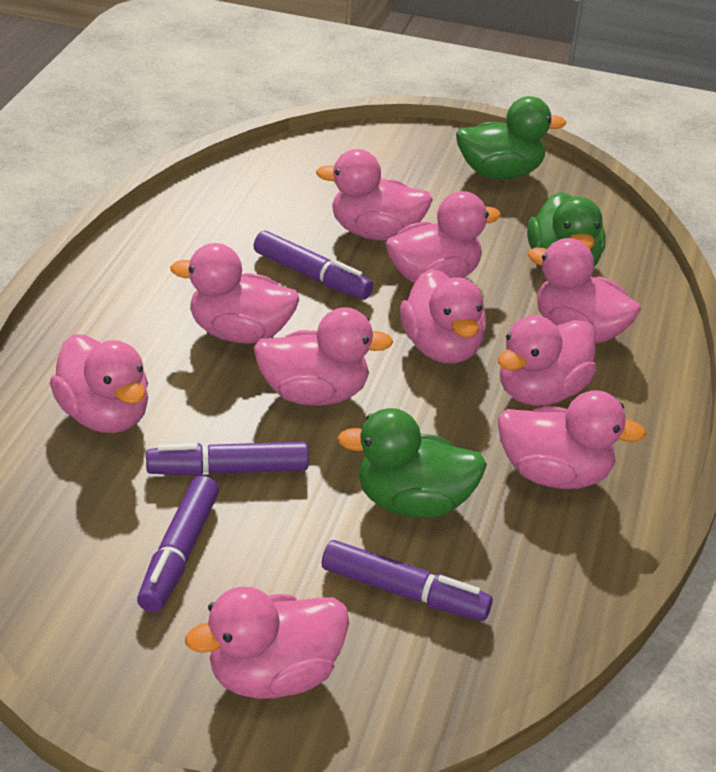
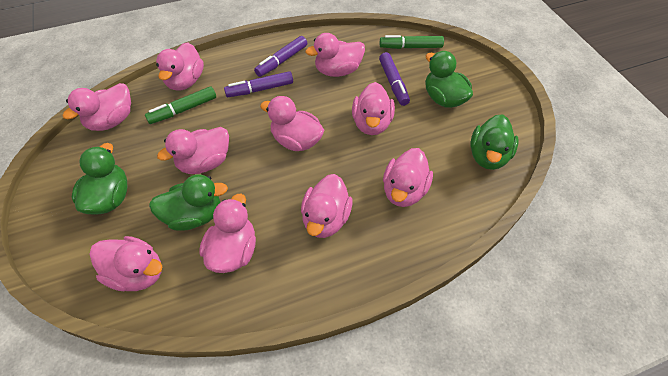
green duck: 3 -> 4
green marker: 0 -> 2
purple marker: 4 -> 3

